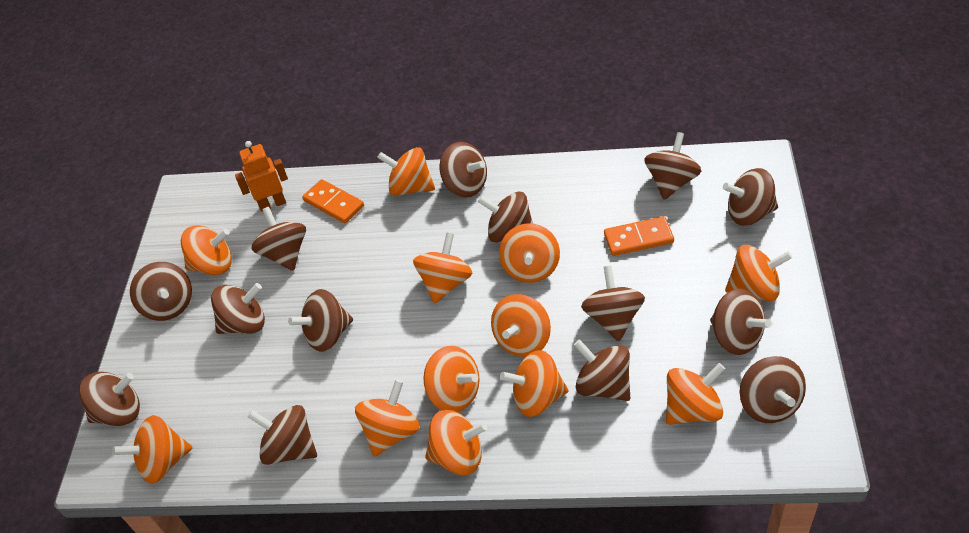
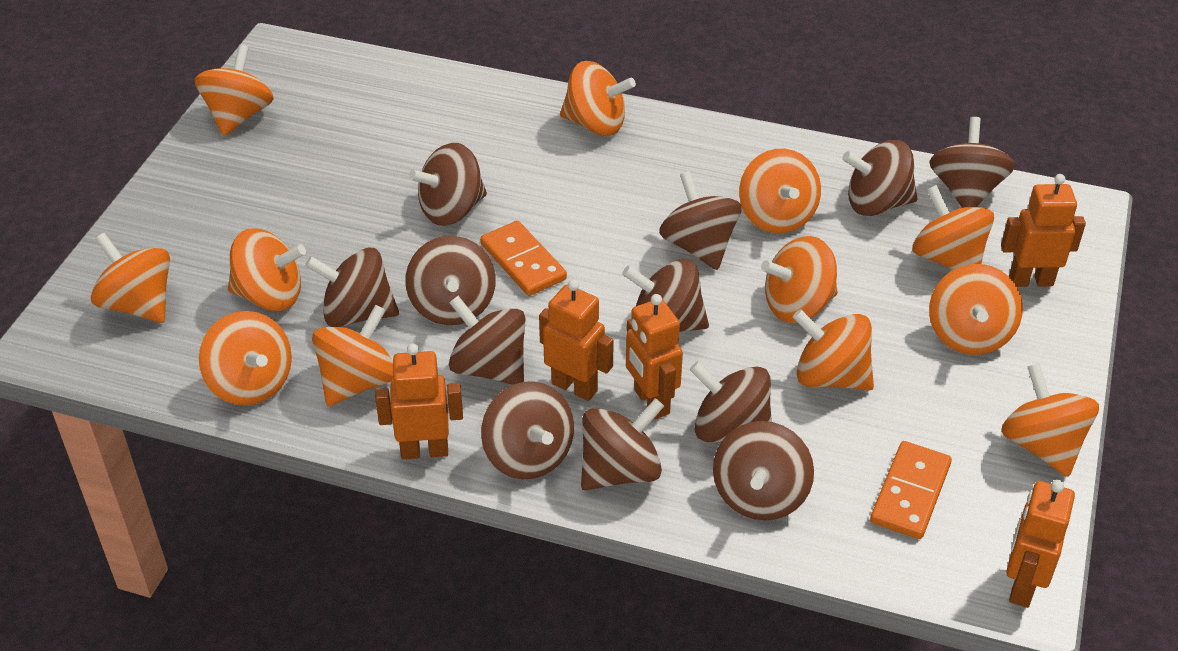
brown spinning top: 14 -> 12
orange robot: 1 -> 5

